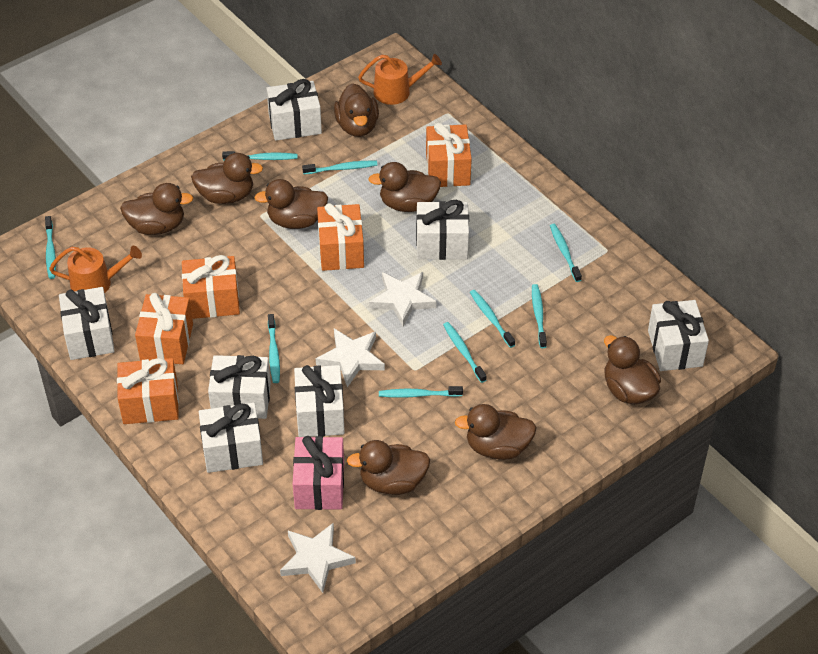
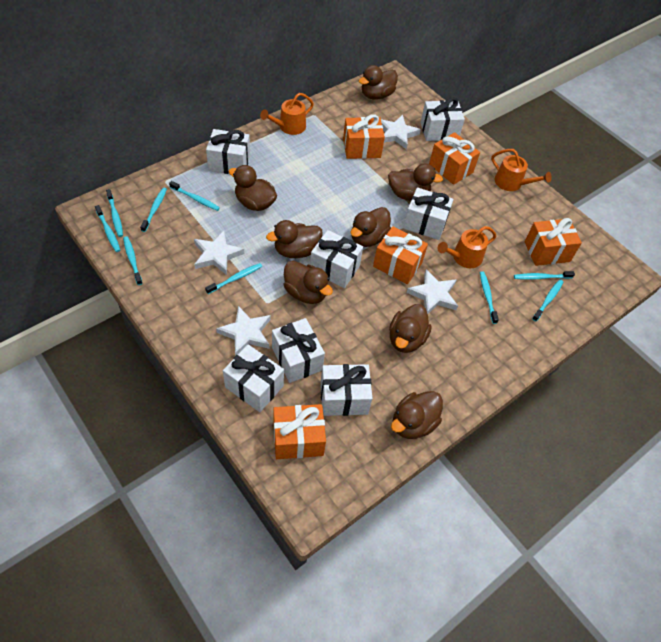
orange watering can: 2 -> 3
pink gift: 1 -> 0
white star: 3 -> 4

